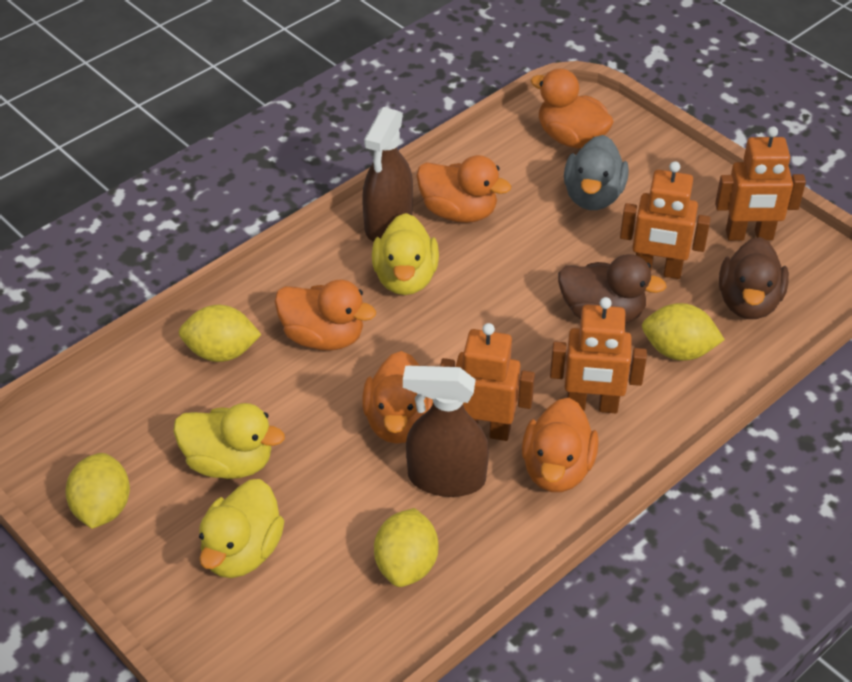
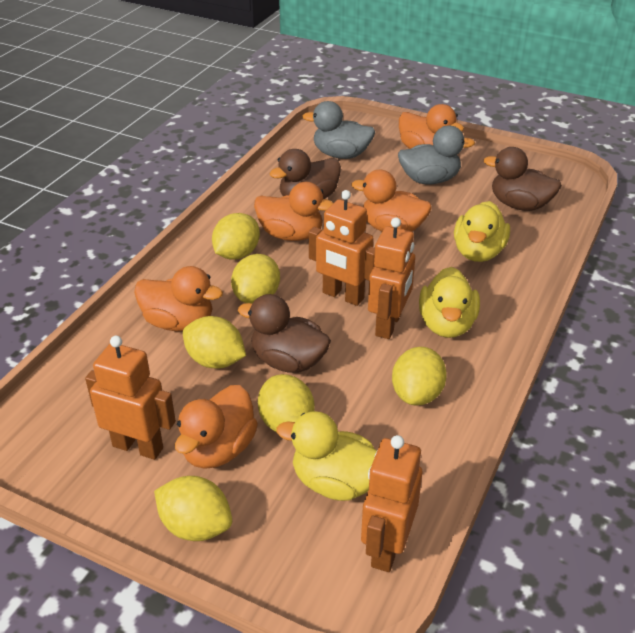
brown duck: 2 -> 3
brown spray bottle: 2 -> 0
grey duck: 1 -> 2
yellow lemon: 4 -> 6

